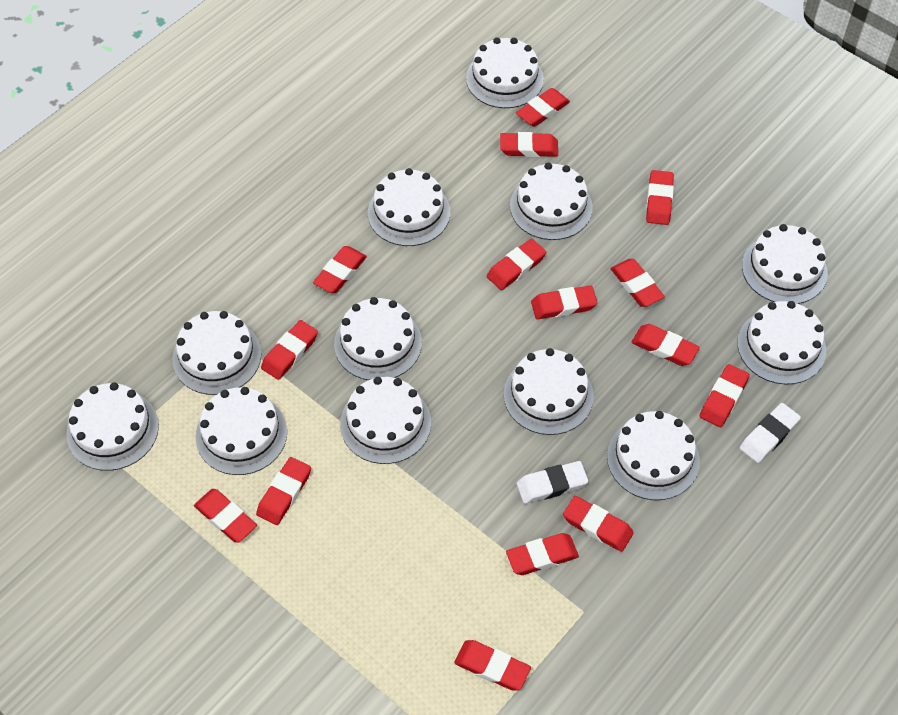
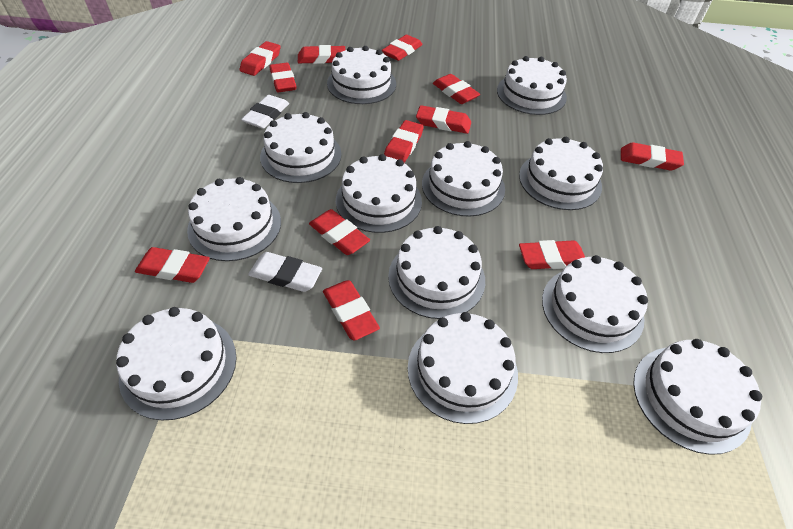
red eraser: 15 -> 12

